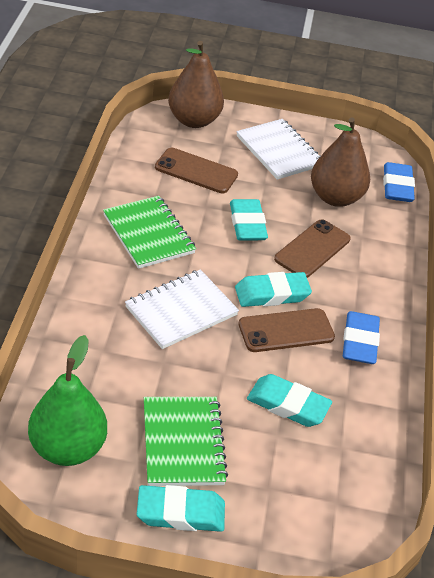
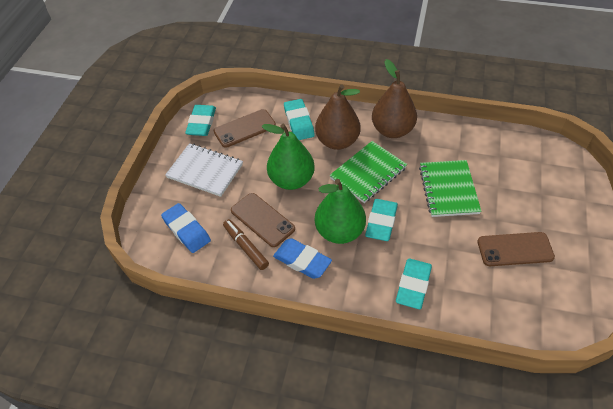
brown marker: 0 -> 1
green pear: 1 -> 2
white notebook: 2 -> 1

